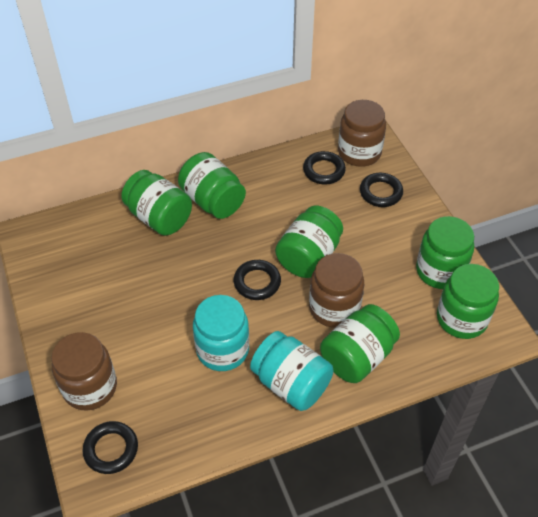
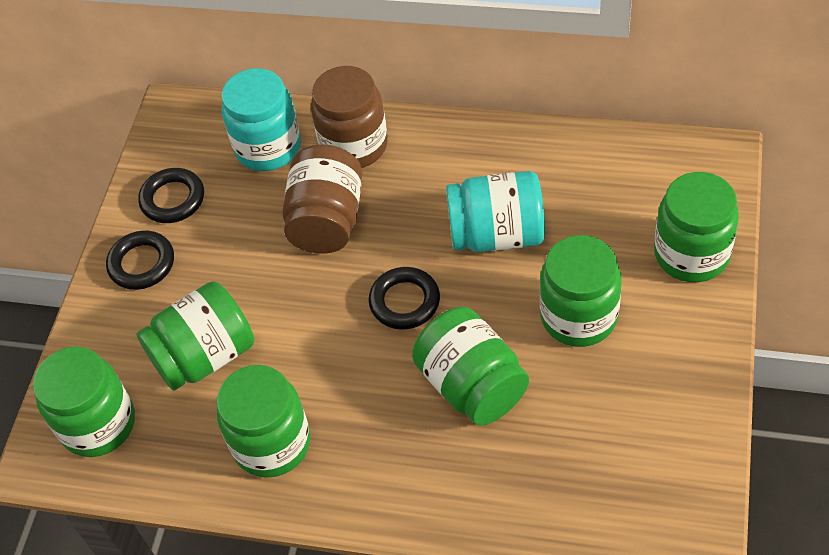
black ring: 4 -> 3
brown jar: 3 -> 2

